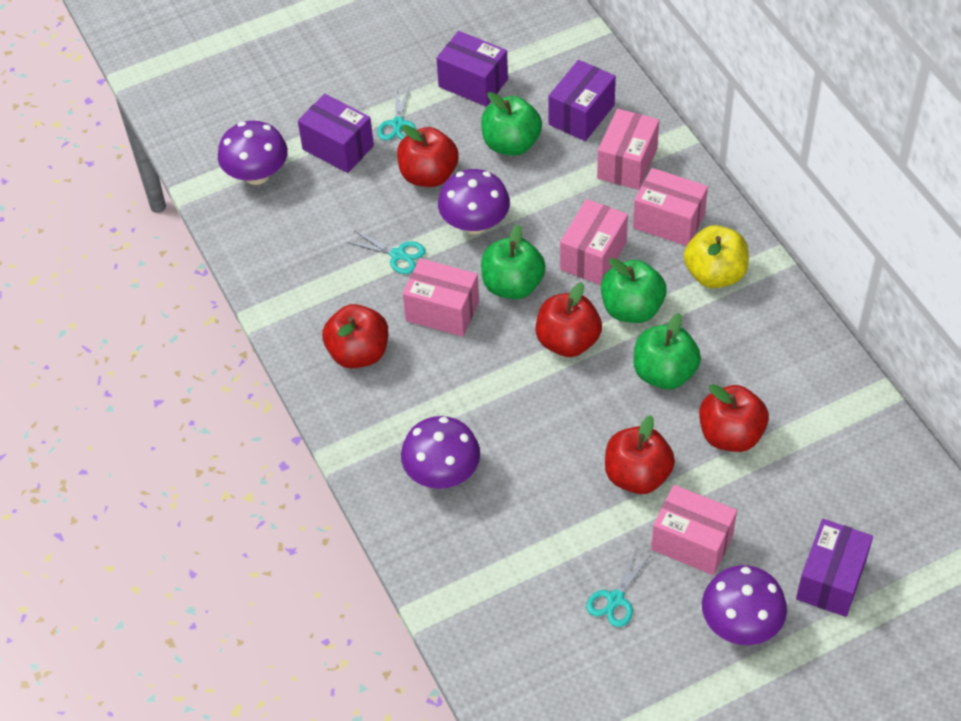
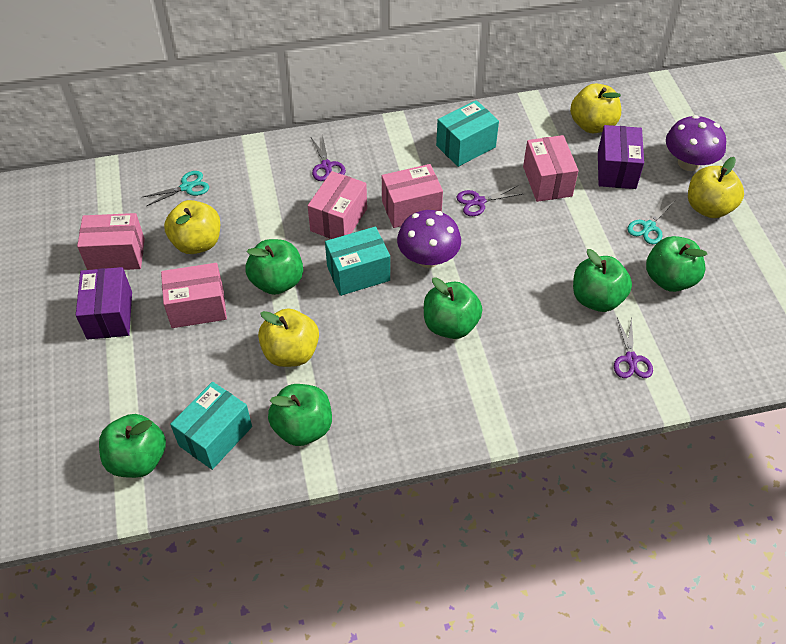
green apple: 4 -> 6
purple box: 4 -> 2
purple mushroom: 4 -> 2
purple scissors: 0 -> 3
red apple: 5 -> 0
turquoise box: 0 -> 3
turquoise scissors: 3 -> 2
yellow apple: 1 -> 4

